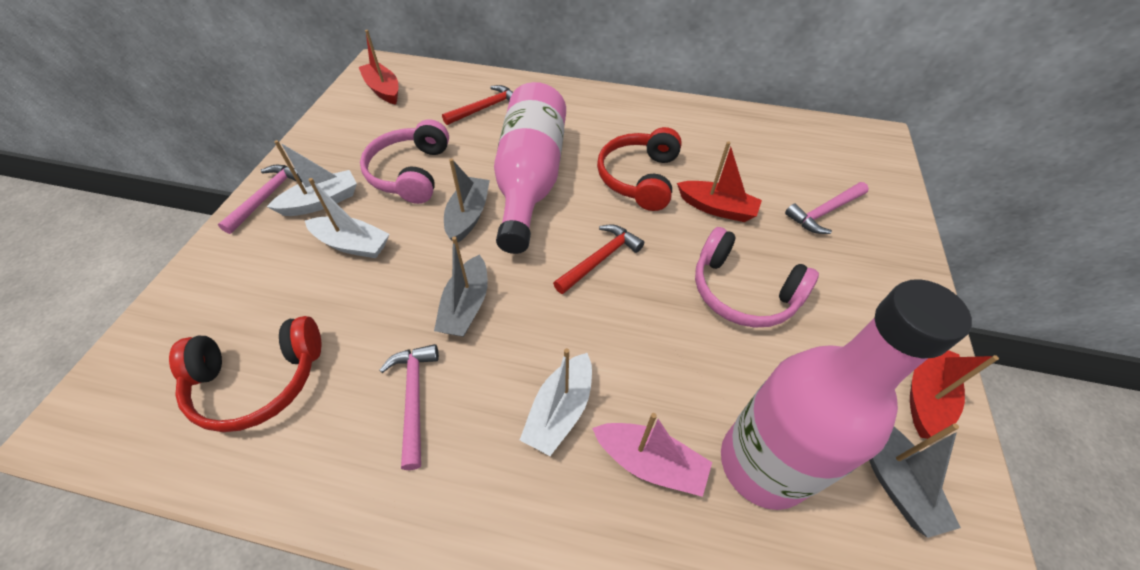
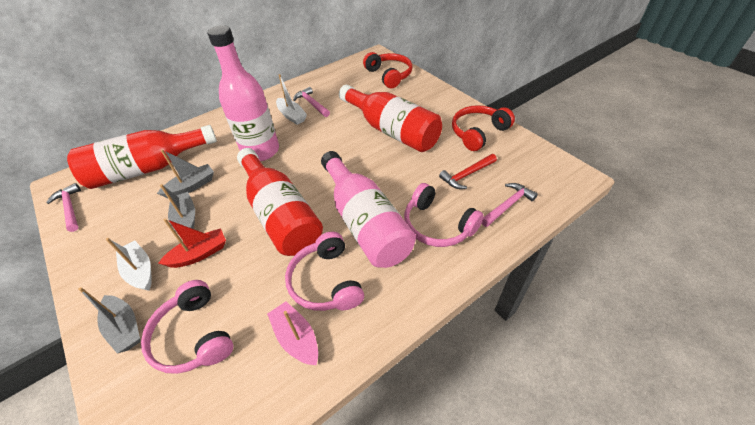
pink headphones: 2 -> 3
red boat: 3 -> 1
red bottle: 0 -> 3
red hammer: 2 -> 1
white boat: 3 -> 2

